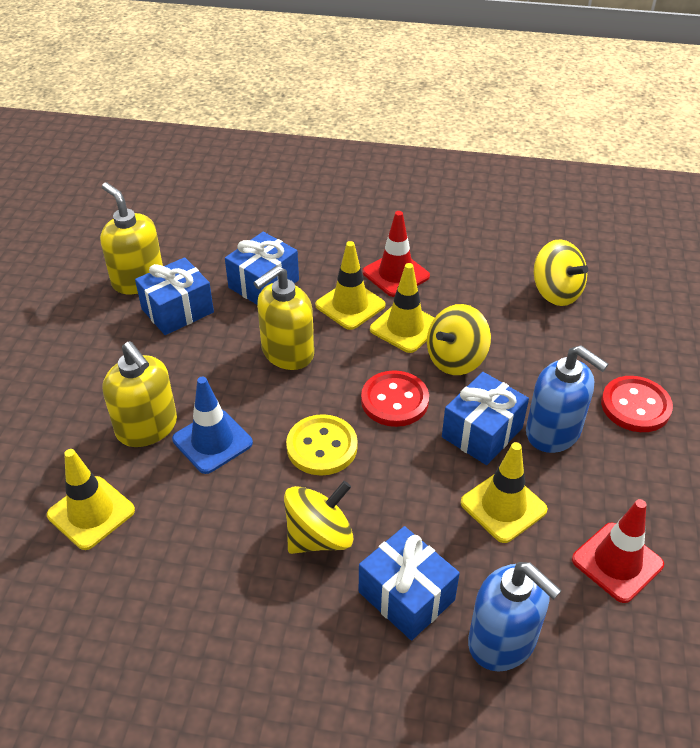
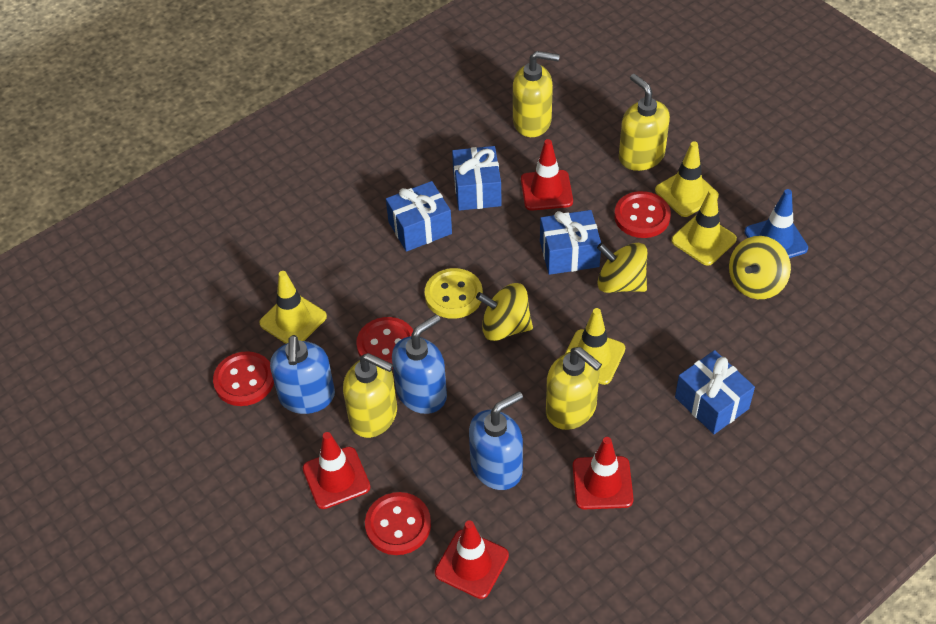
blue soap dispenser: 2 -> 3
red button: 2 -> 4
red traffic cone: 2 -> 4
yellow soap dispenser: 3 -> 4

